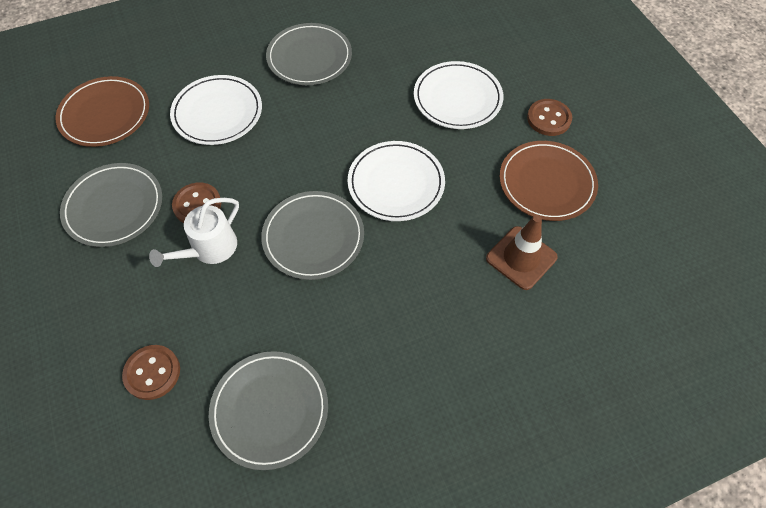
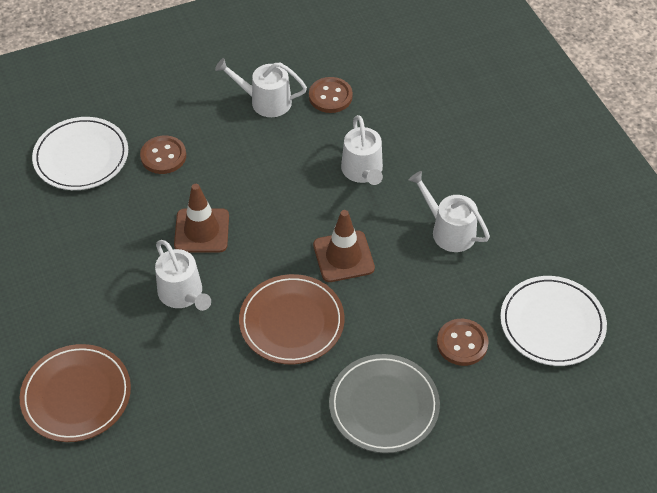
brown traffic cone: 1 -> 2
grey plate: 4 -> 1
white plate: 3 -> 2
white watering can: 1 -> 4

